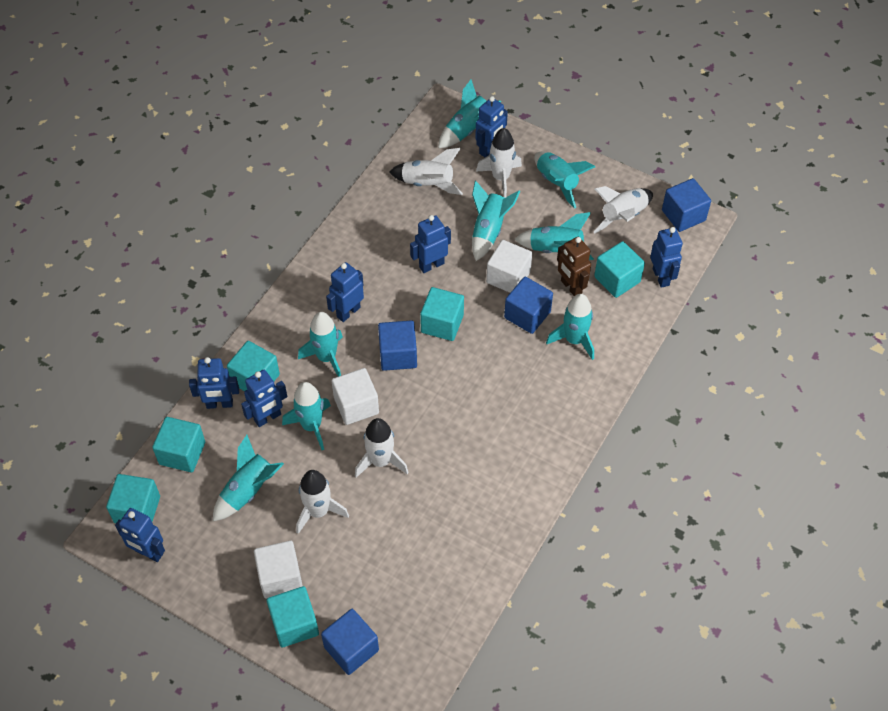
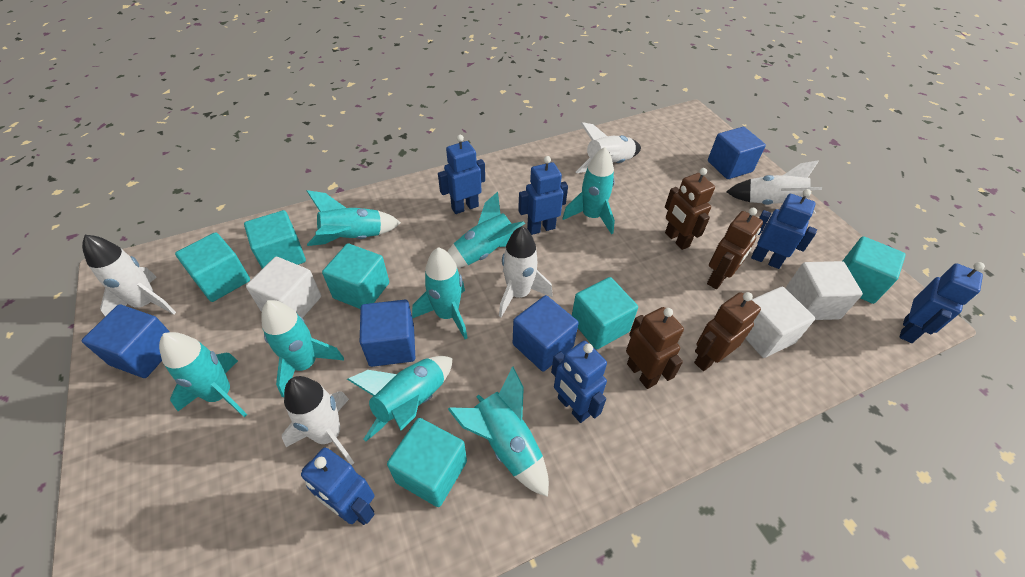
blue robot: 7 -> 6
brown robot: 1 -> 4

